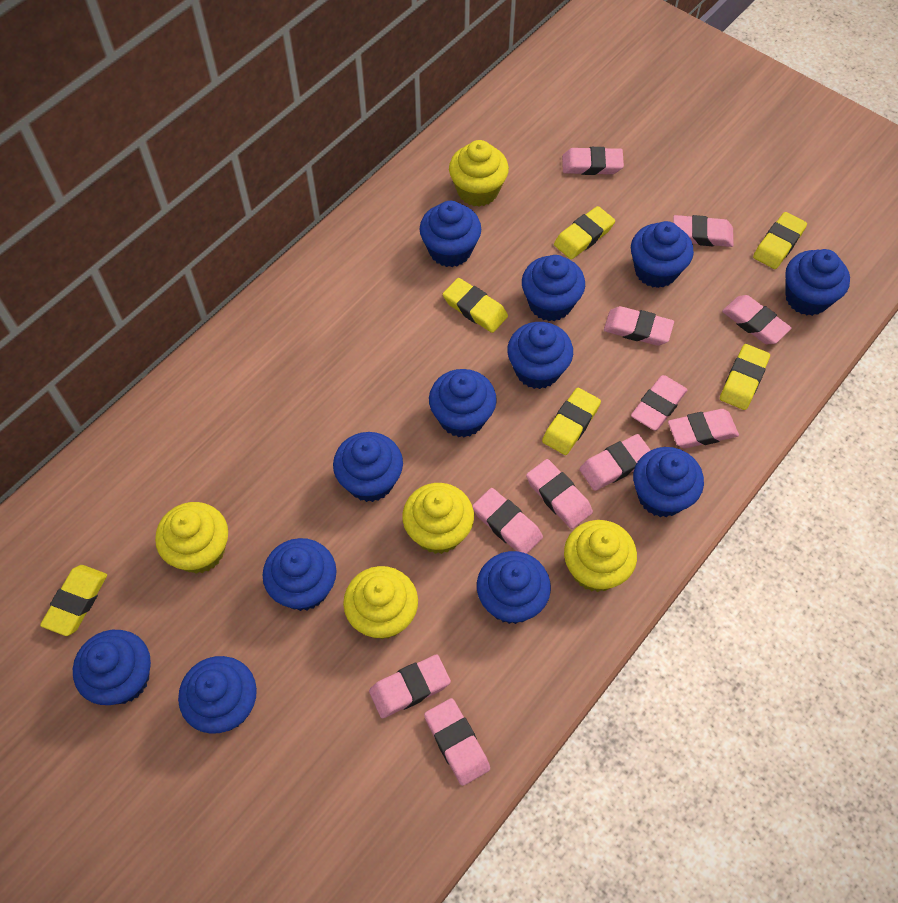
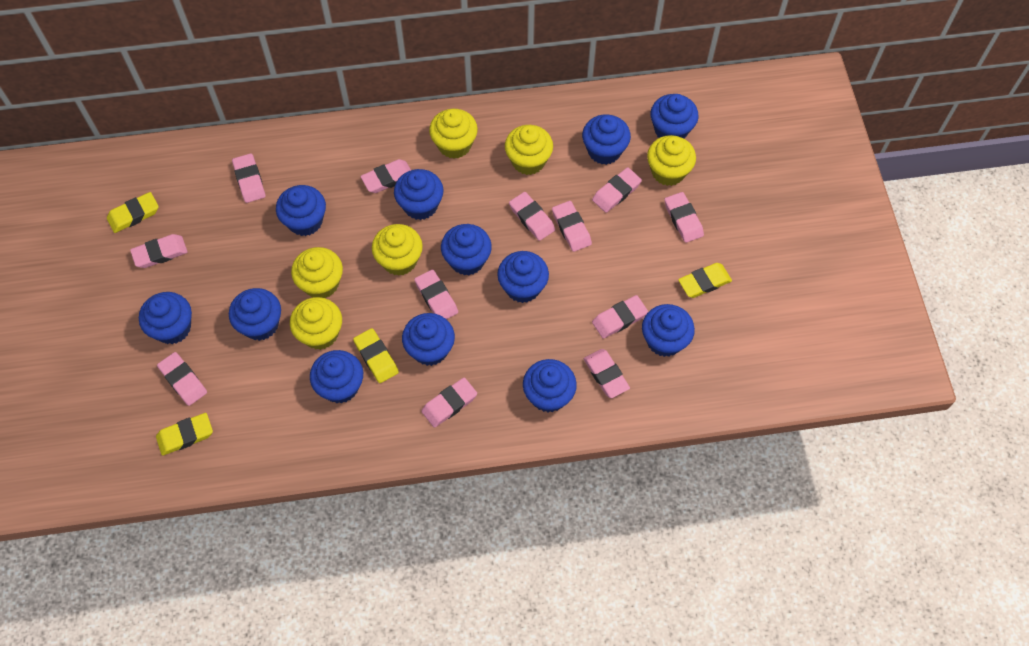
pink eraser: 11 -> 12
yellow cupcake: 5 -> 6
yellow eraser: 6 -> 4

